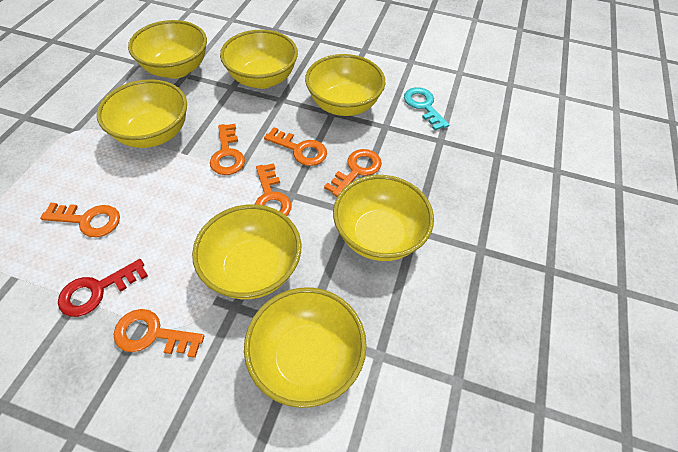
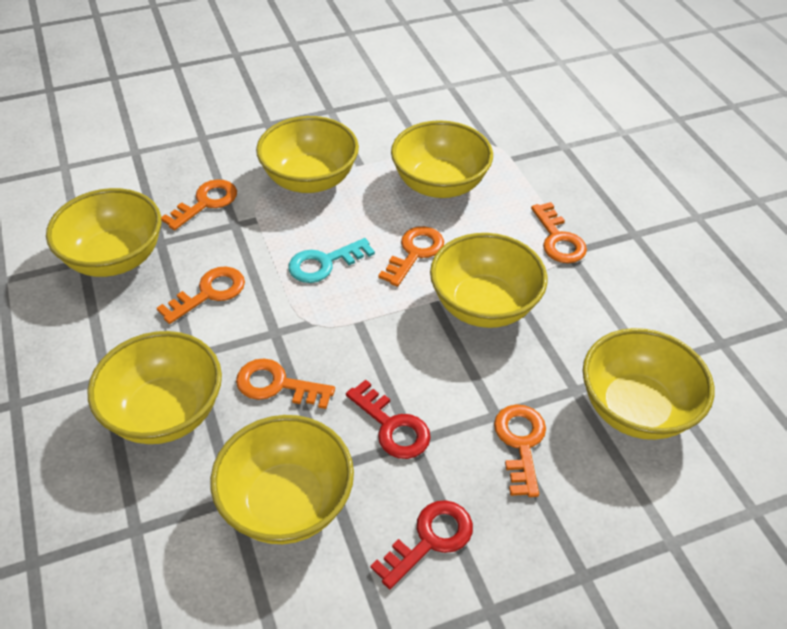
red key: 1 -> 2

